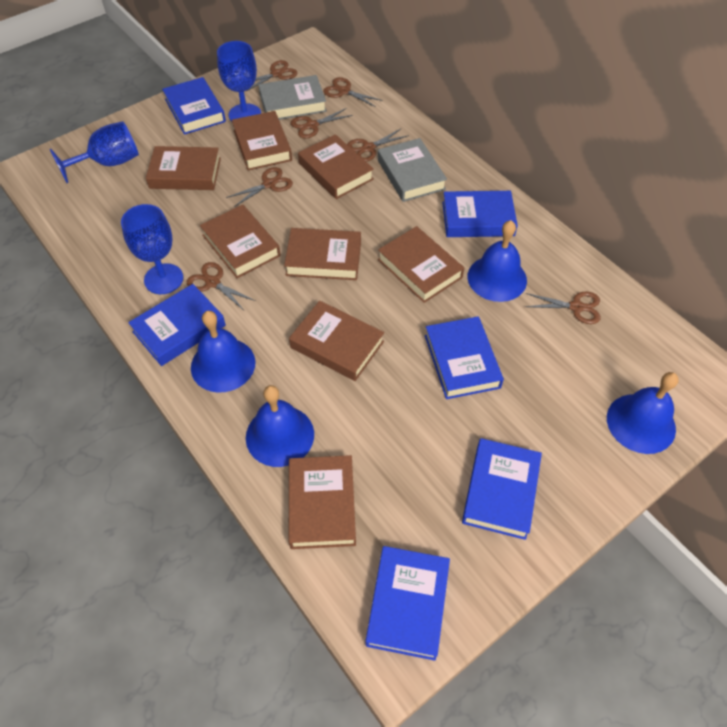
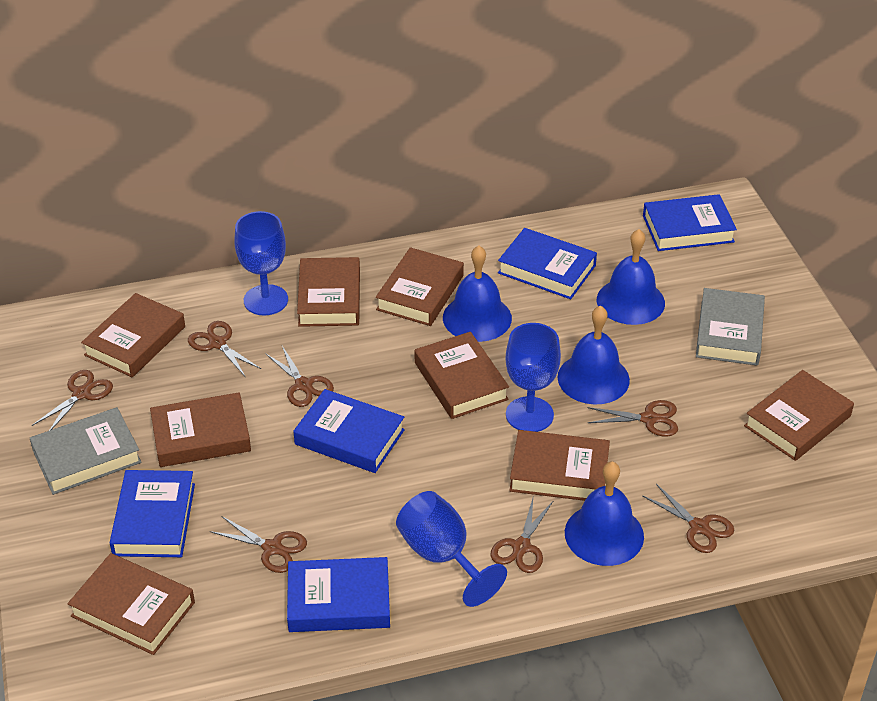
blue book: 6 -> 5

